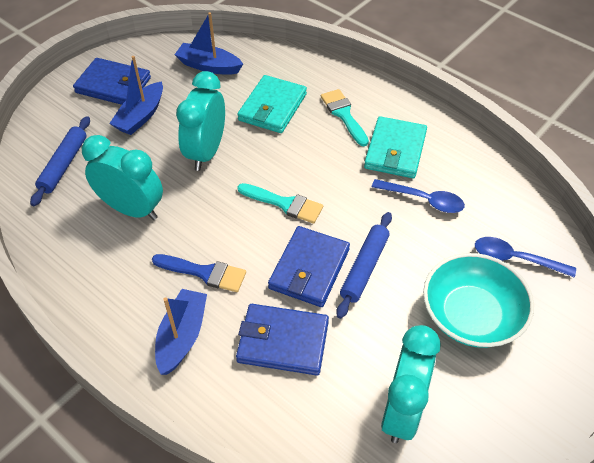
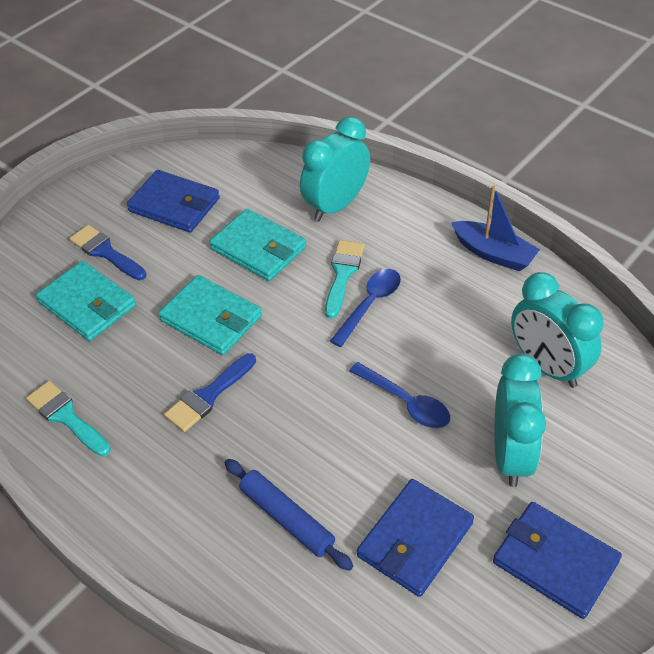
blue boat: 3 -> 1
blue brush: 1 -> 2
blue rolling pin: 2 -> 1
turquoise bowl: 1 -> 0
turquoise wallet: 2 -> 3

